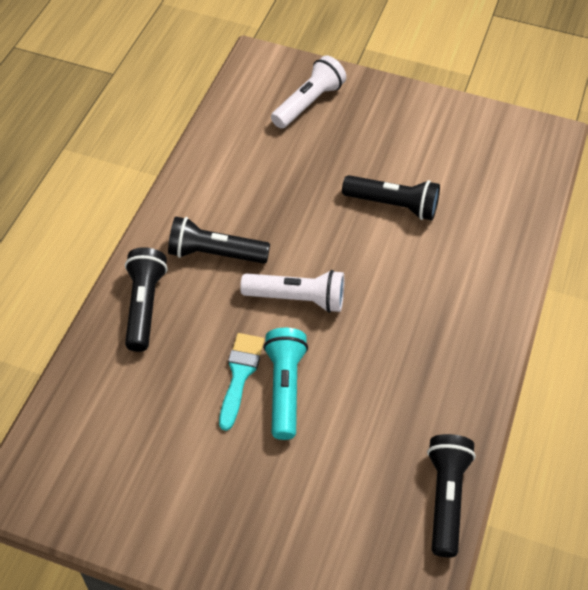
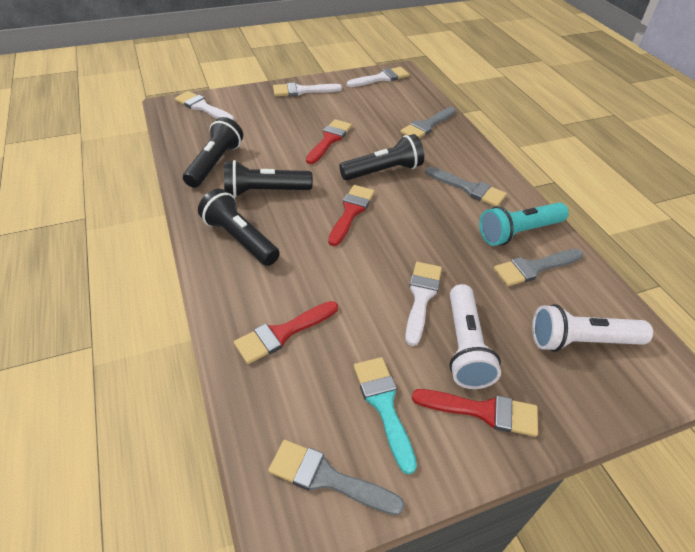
grey brush: 0 -> 4
red brush: 0 -> 4
white brush: 0 -> 4

